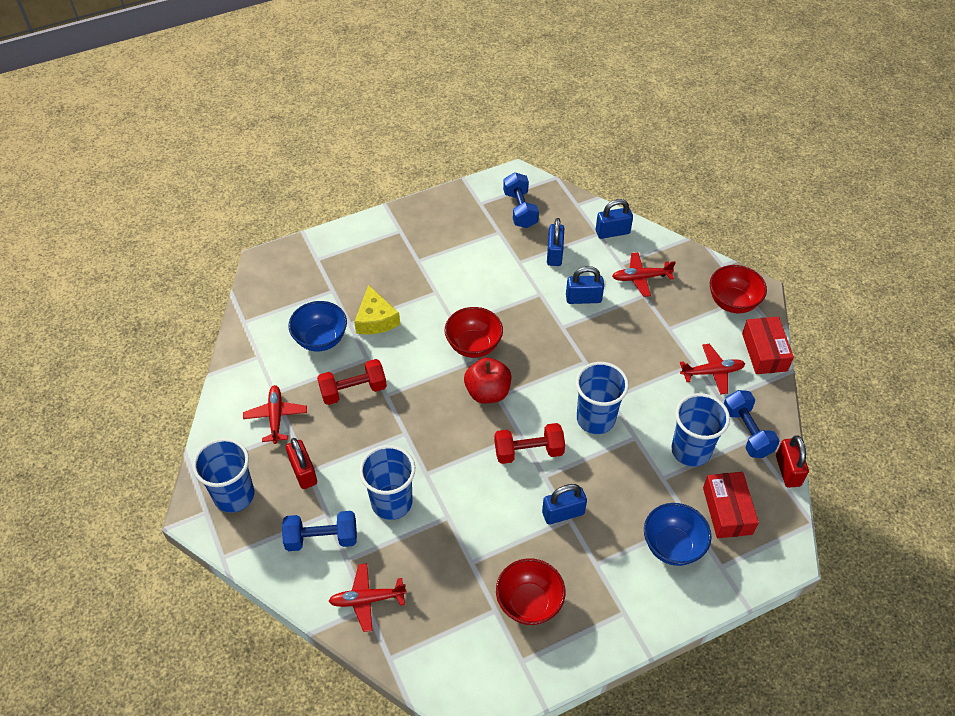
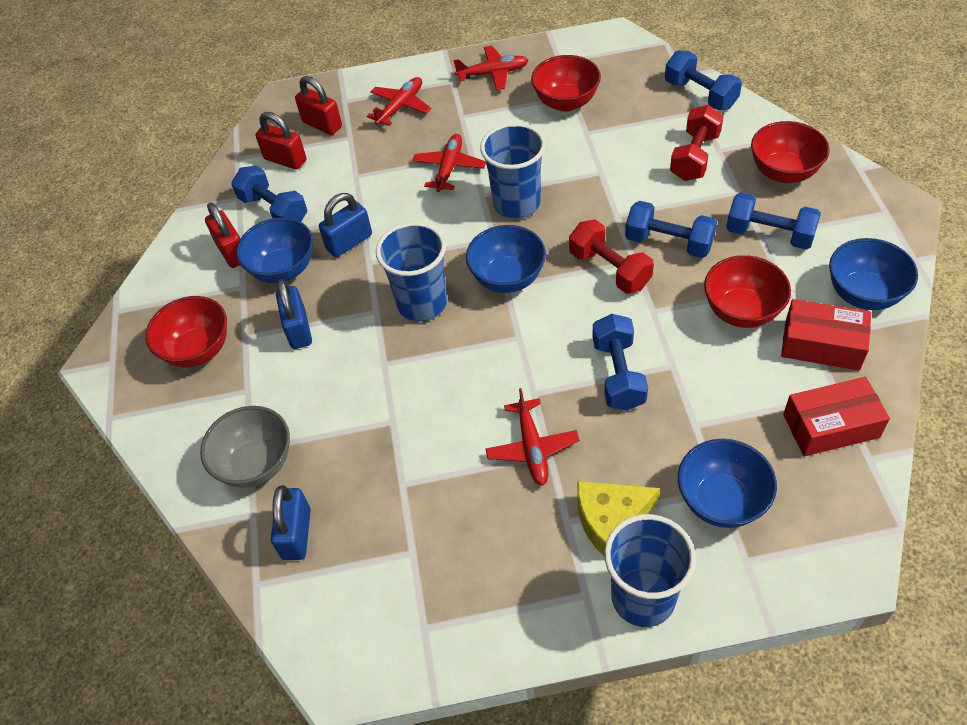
blue bowl: 2 -> 4
blue cup: 4 -> 3
blue dumbbell: 3 -> 5
blue padlock: 4 -> 3
grey bowl: 0 -> 1
red apple: 1 -> 0
red bowl: 3 -> 4
red padlock: 2 -> 3

